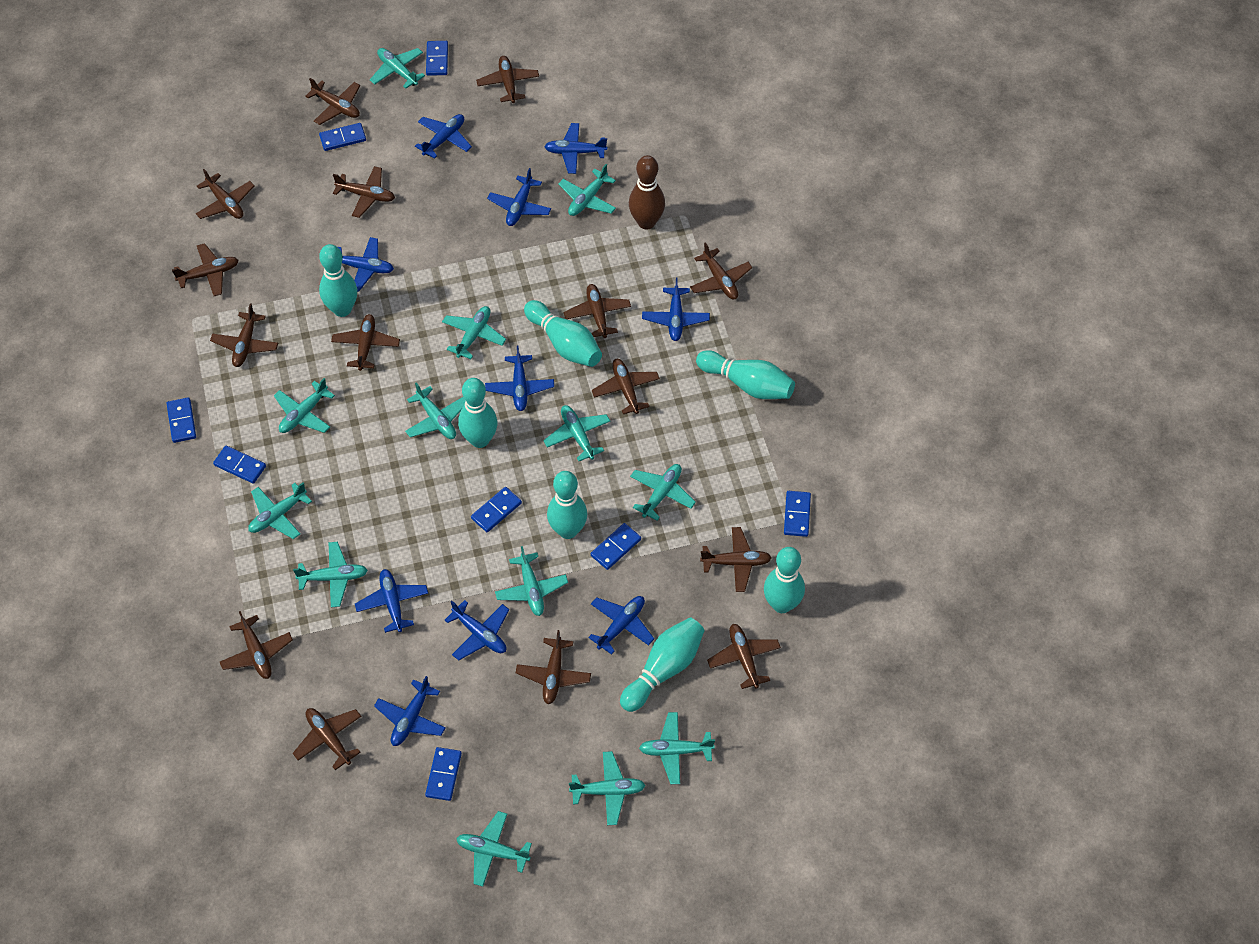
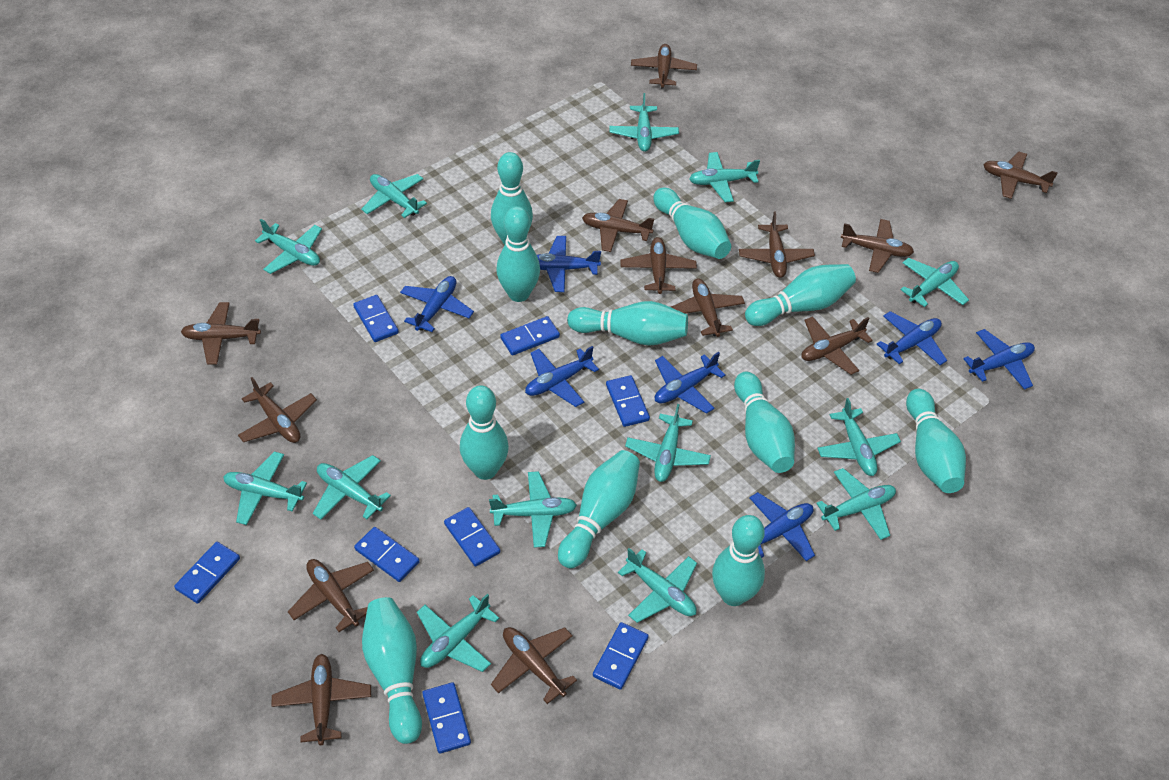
blue plane: 10 -> 7
brown bowling pin: 1 -> 0
brown plane: 15 -> 13
turquoise bowling pin: 7 -> 11

